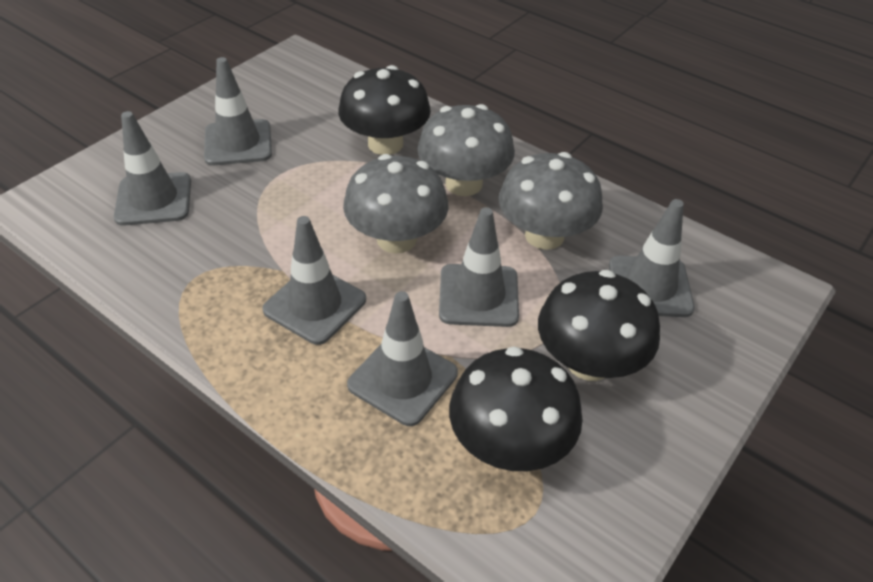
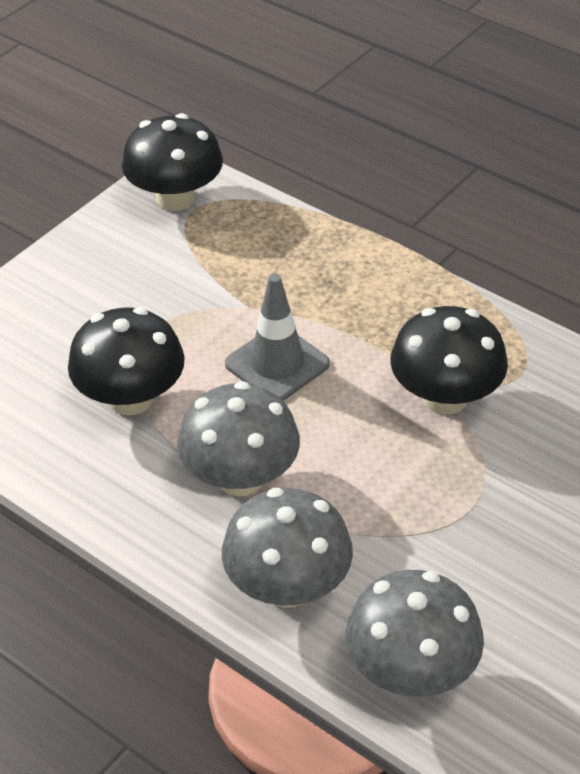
grey traffic cone: 6 -> 1

